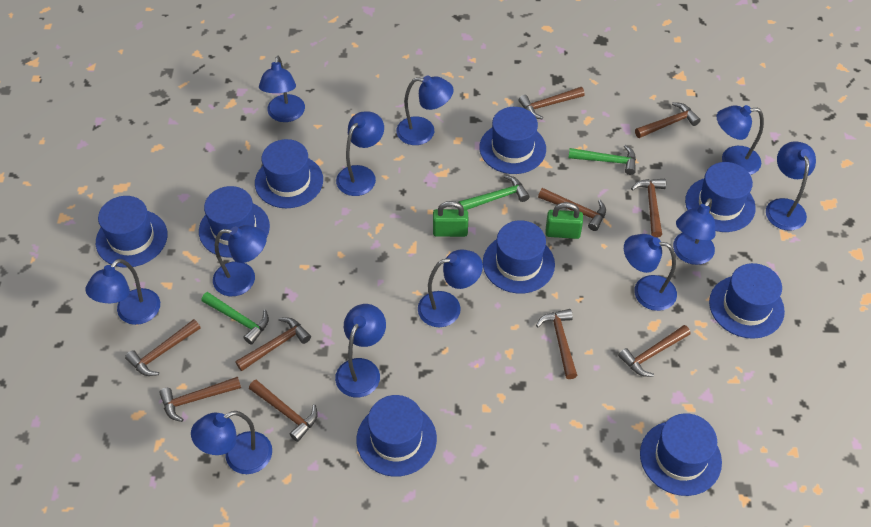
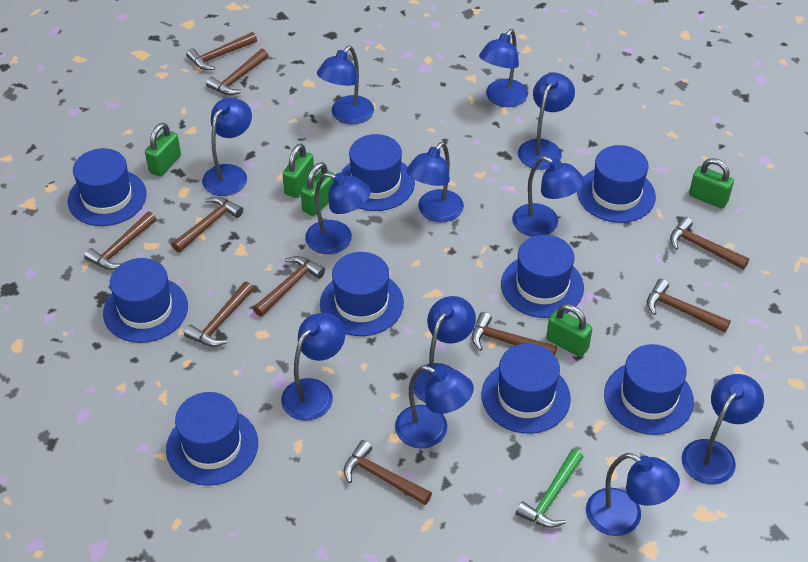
green hammer: 3 -> 1
green padlock: 2 -> 5

